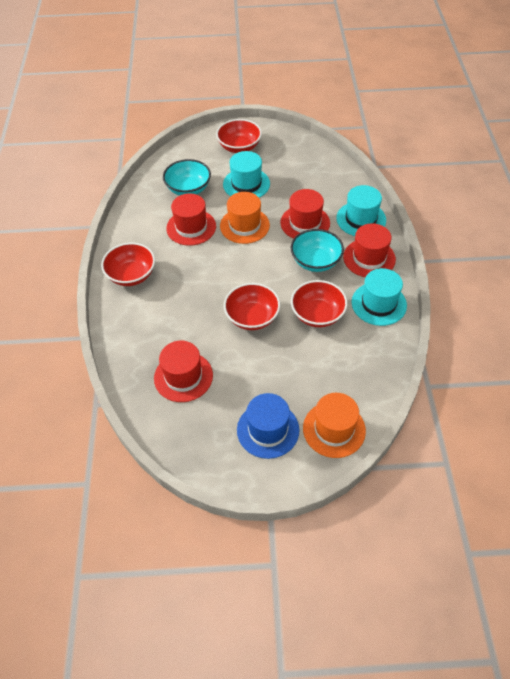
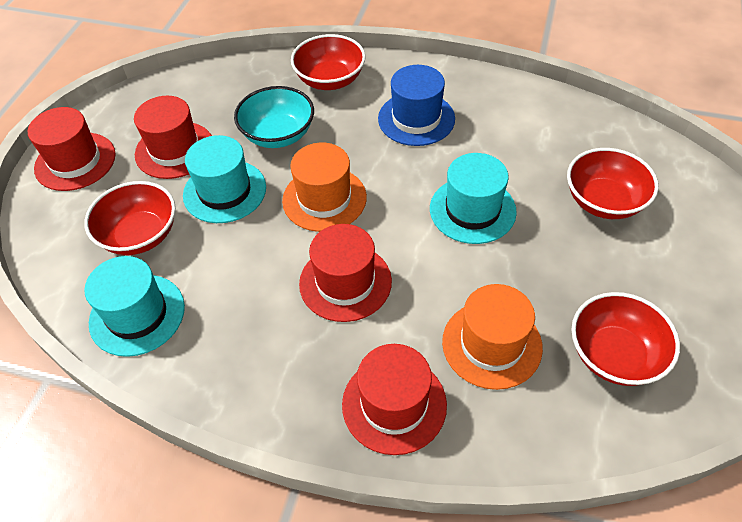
turquoise bowl: 2 -> 1

